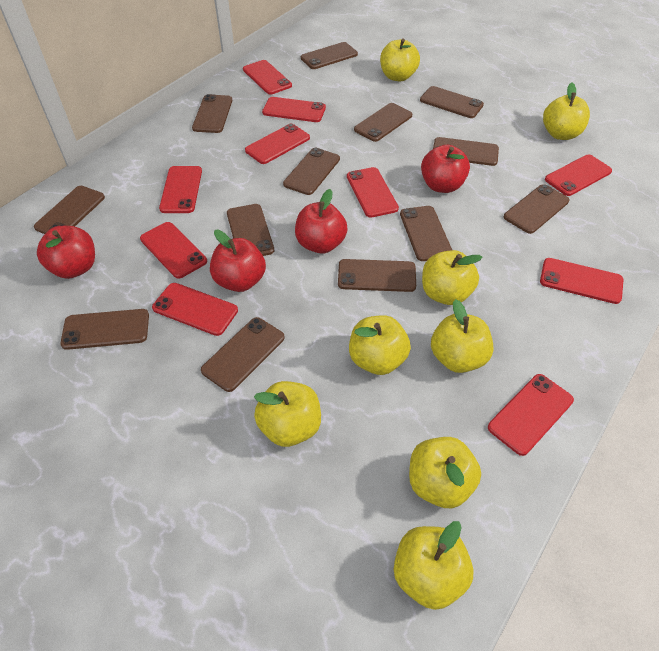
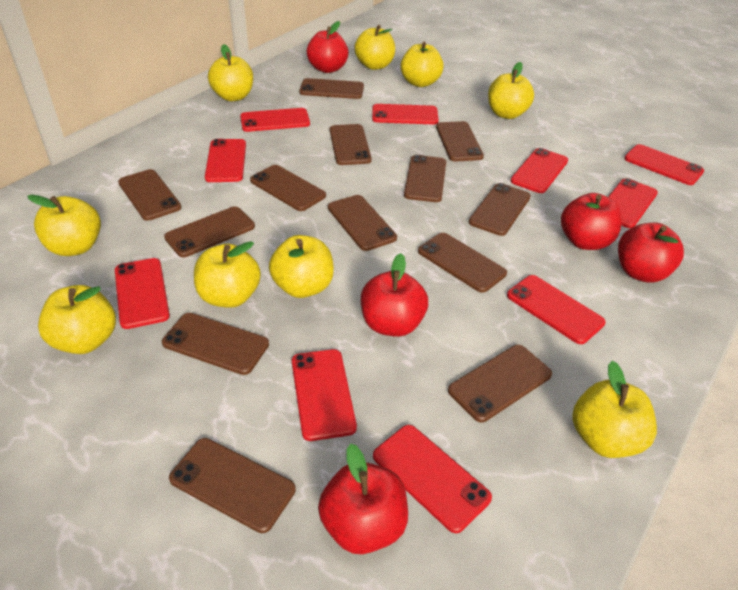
red apple: 4 -> 5
yellow apple: 8 -> 9

